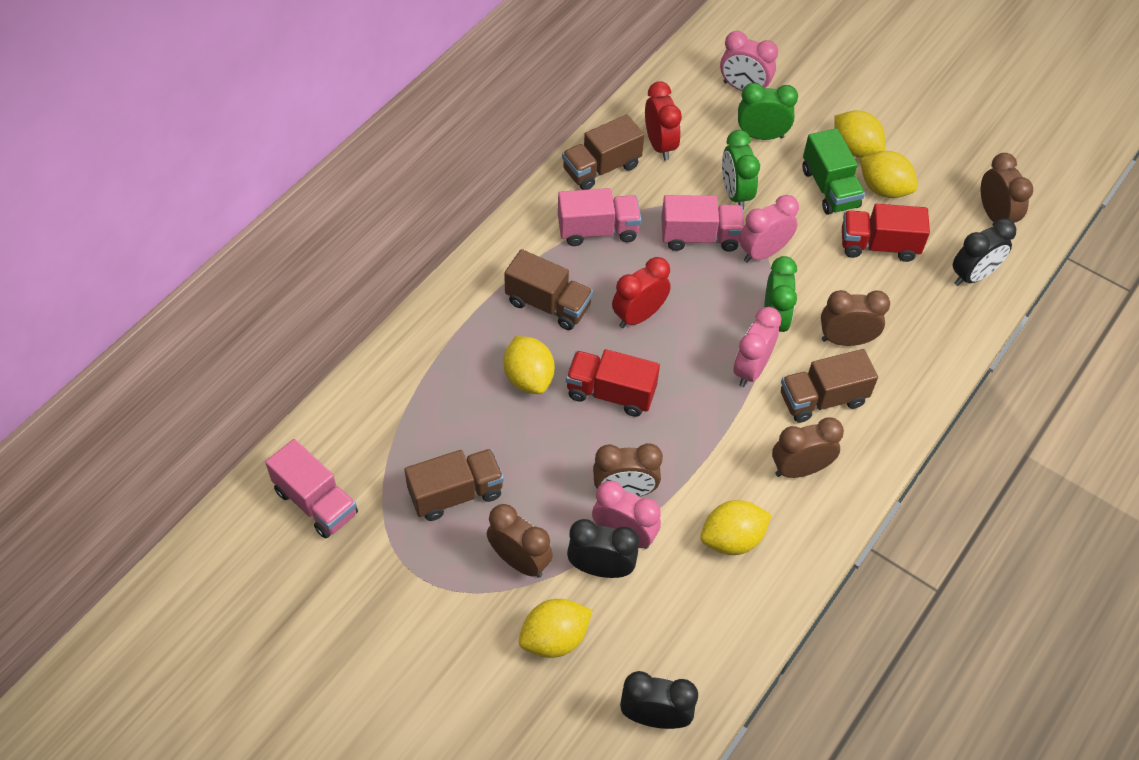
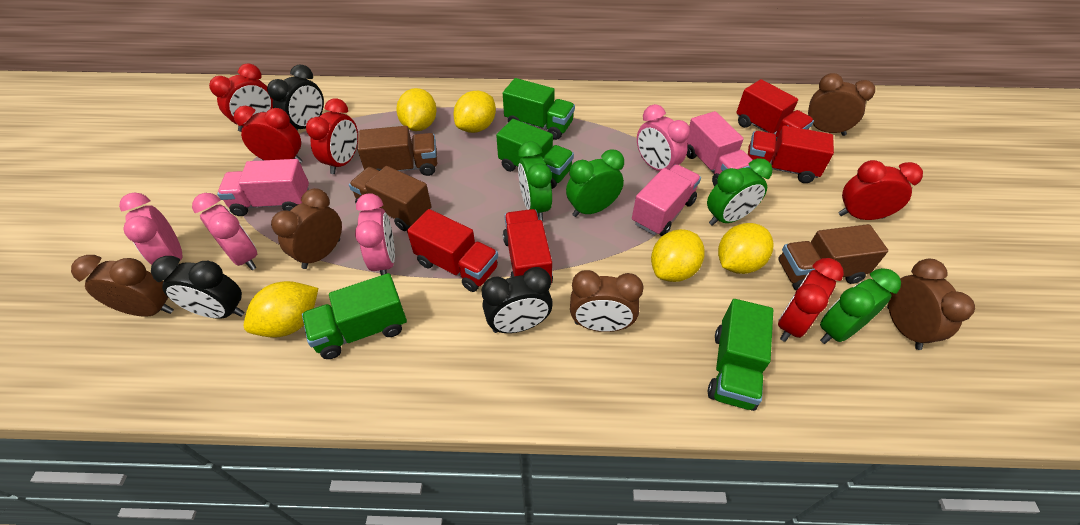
brown truck: 4 -> 3
green clock: 3 -> 4
green truck: 1 -> 4
red clock: 2 -> 5
red truck: 2 -> 4

